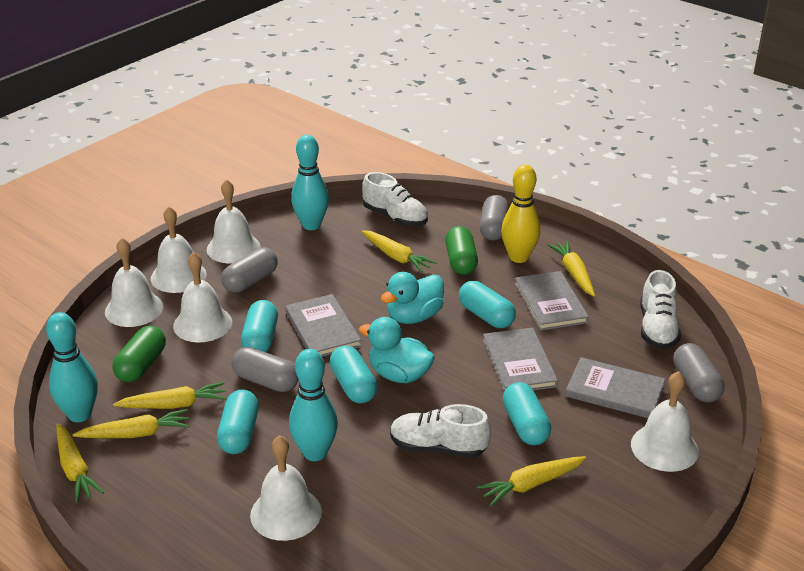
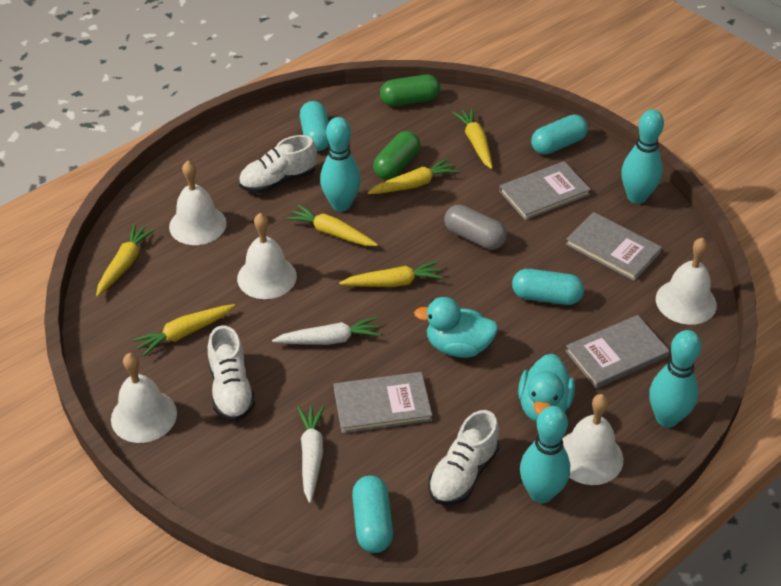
grey capsule: 4 -> 1
turquoise bowling pin: 3 -> 4
turquoise capsule: 5 -> 4
white bell: 6 -> 5
white carrot: 0 -> 2
yellow bowling pin: 1 -> 0

